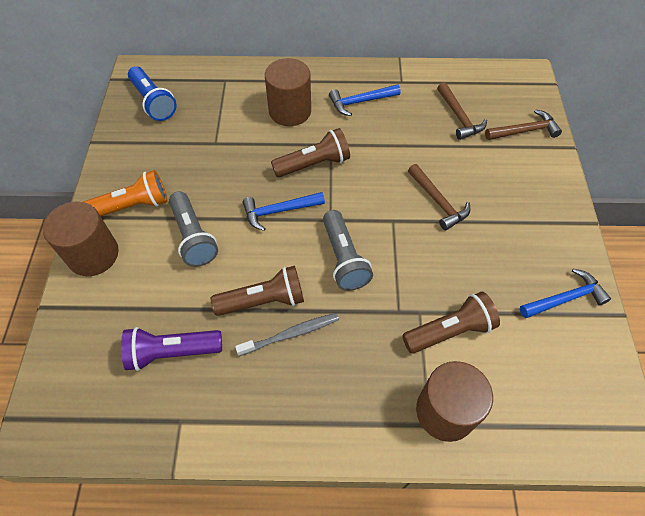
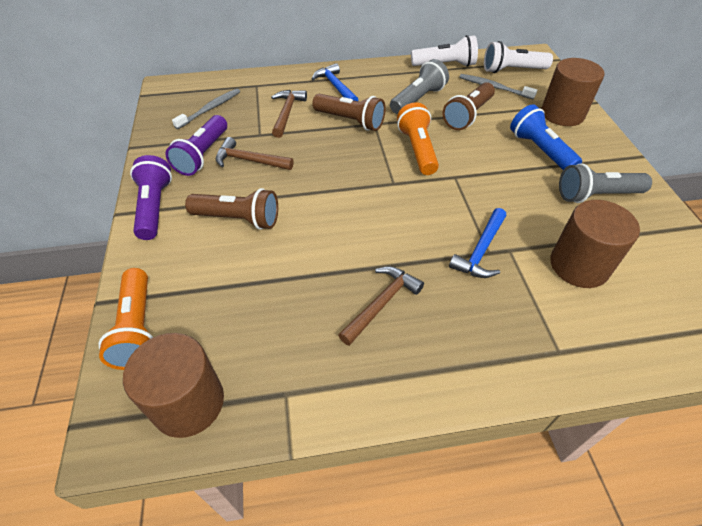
blue hammer: 3 -> 2
grey toothbrush: 1 -> 2
orange flashlight: 1 -> 2
purple flashlight: 1 -> 2
white flashlight: 0 -> 2

